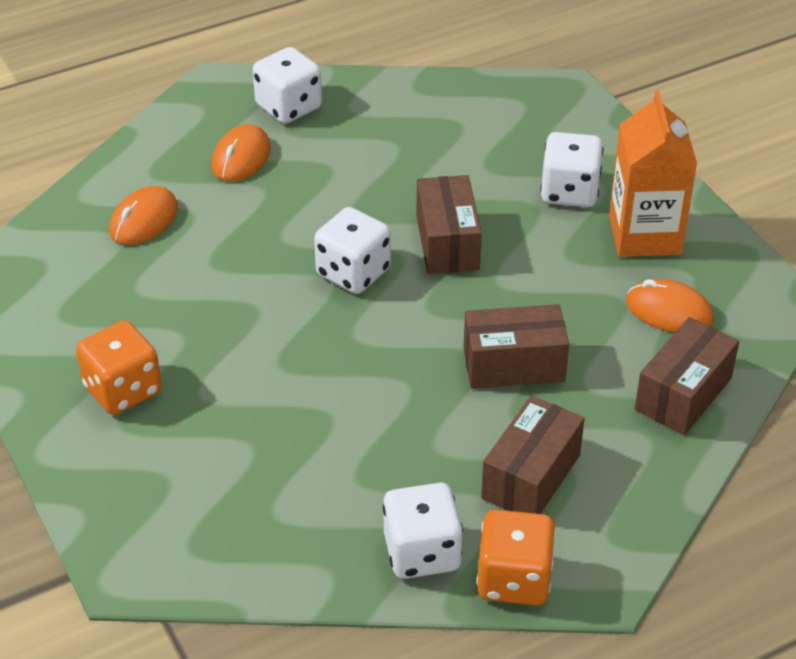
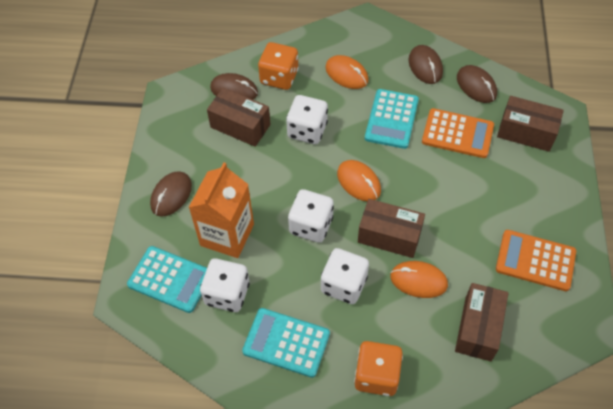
brown mouse: 0 -> 4
orange calculator: 0 -> 2
turquoise calculator: 0 -> 3

